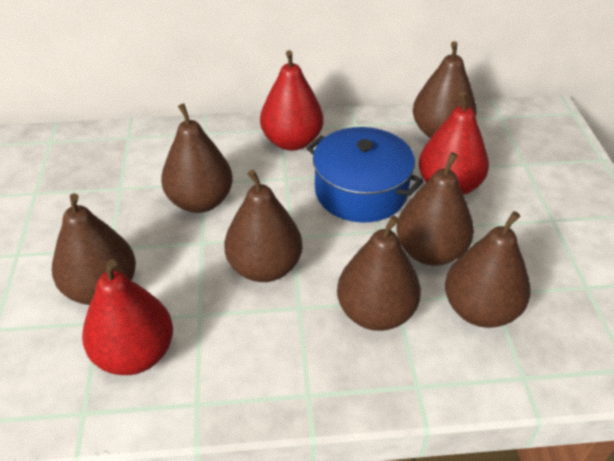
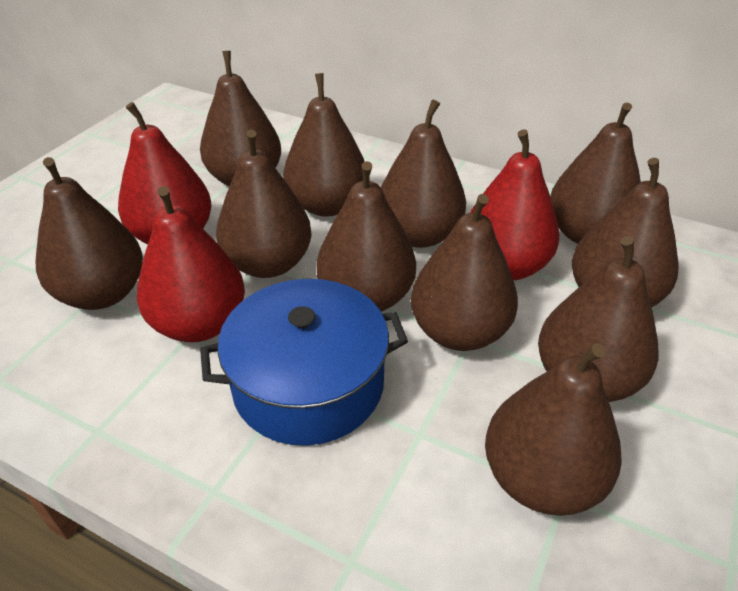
brown pear: 7 -> 11

